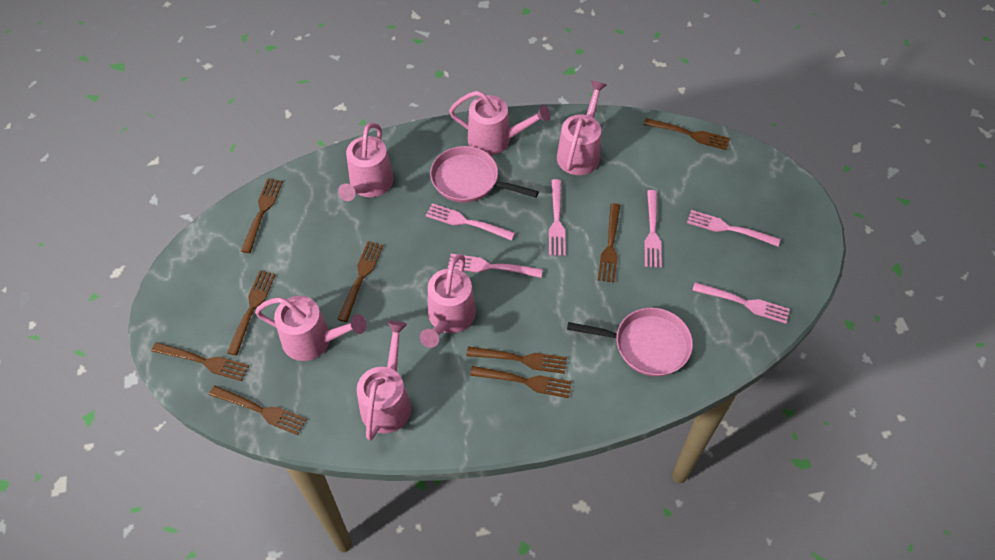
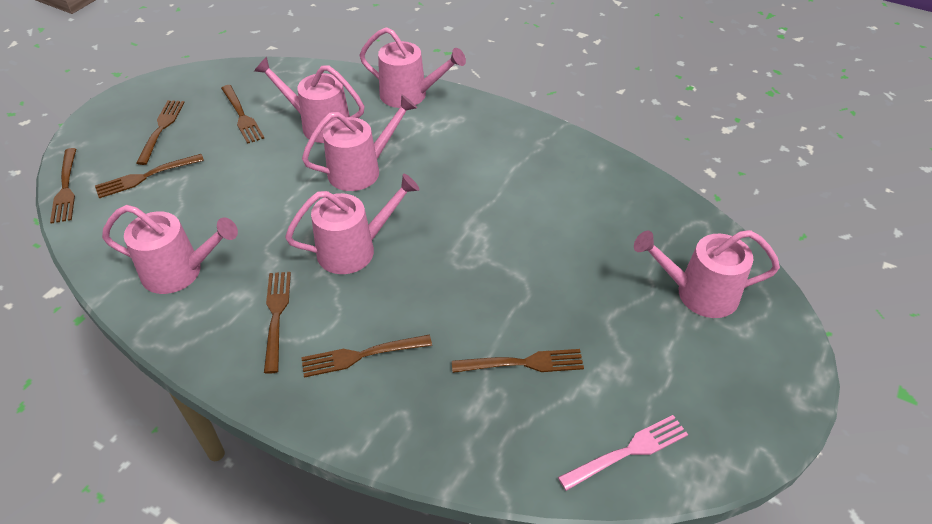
brown fork: 9 -> 7
pink fork: 6 -> 1
pink pan: 2 -> 0

